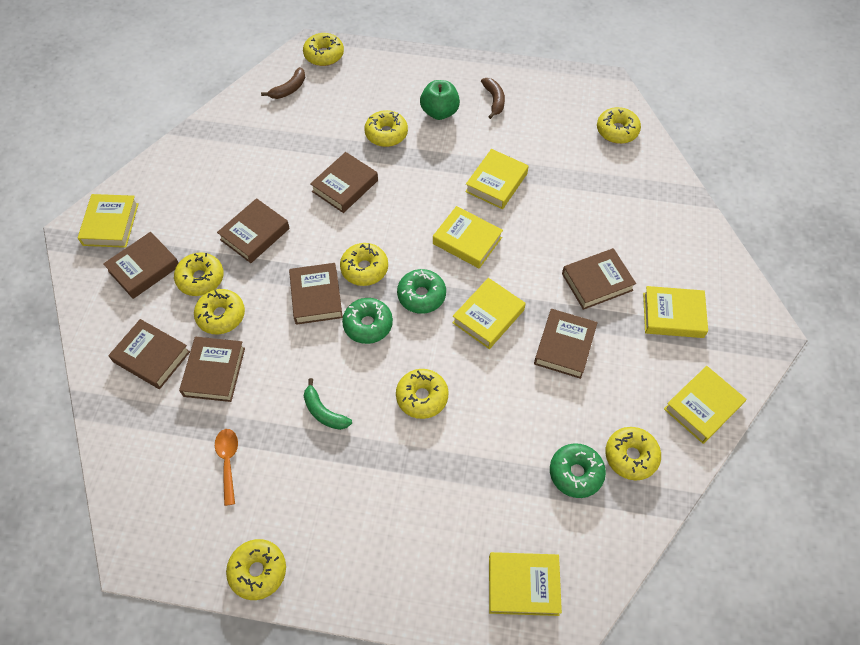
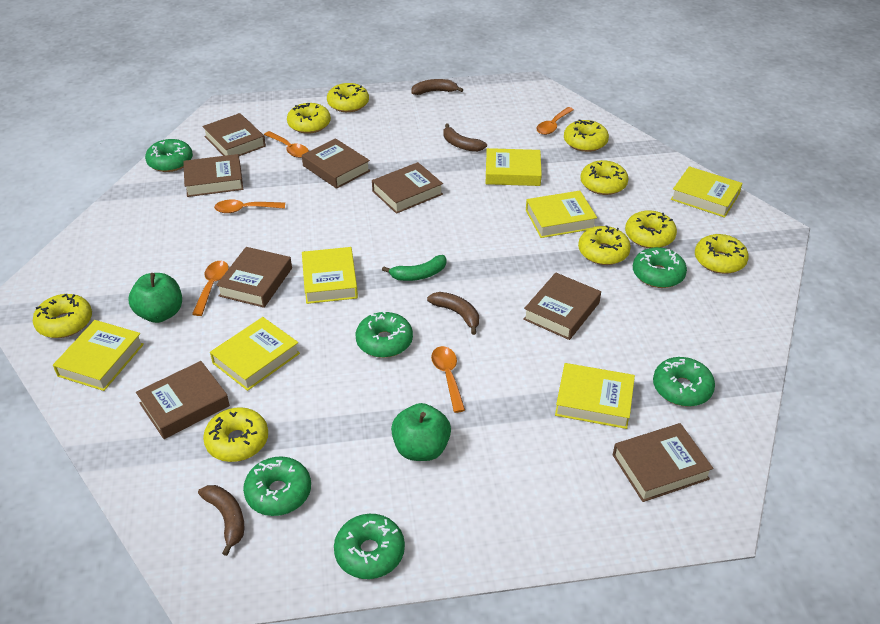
brown banana: 2 -> 4
green apple: 1 -> 2
green donut: 3 -> 6
orange spoon: 1 -> 5

